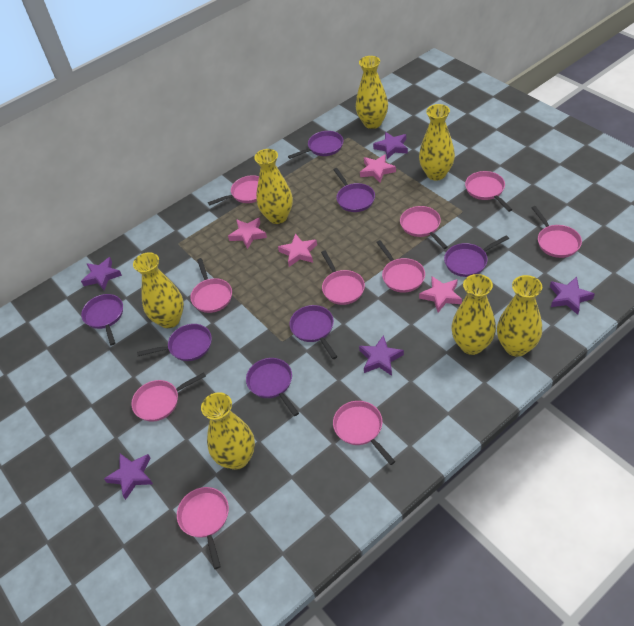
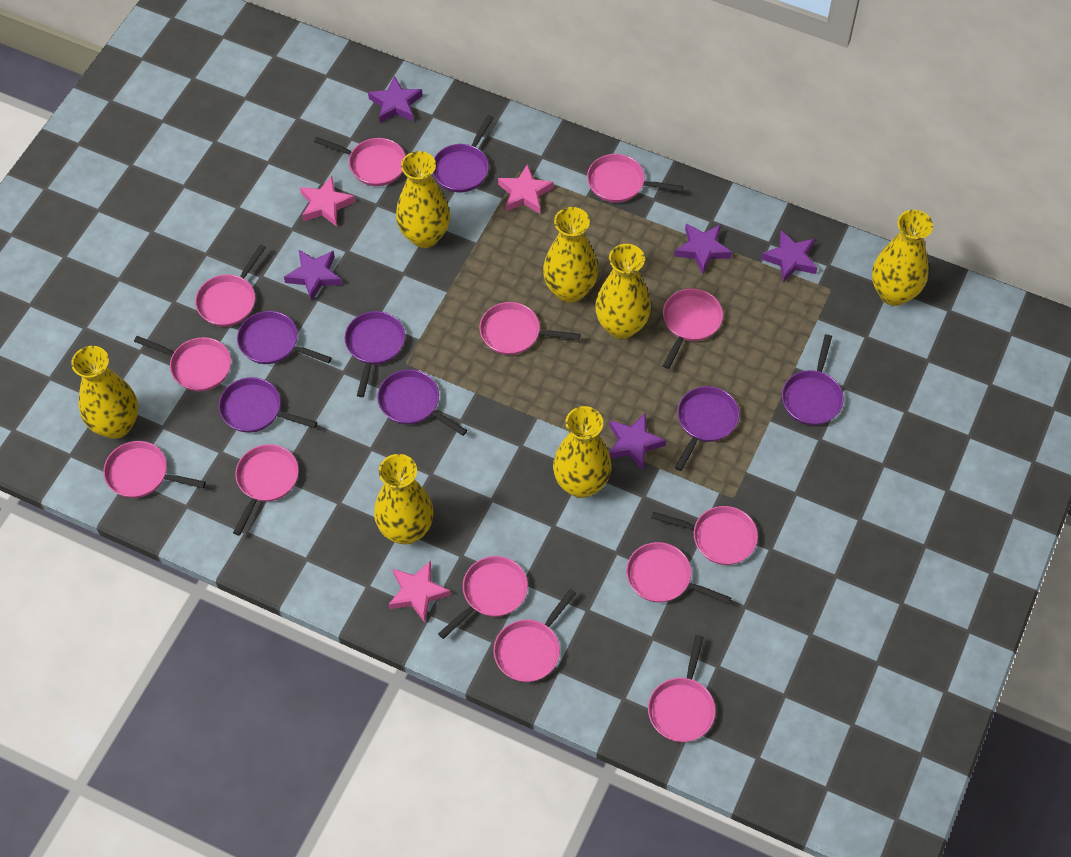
pink pan: 10 -> 13
pink star: 4 -> 3

